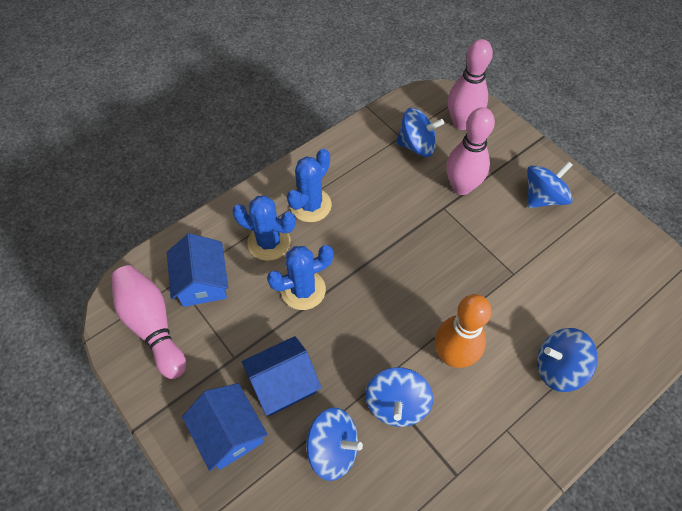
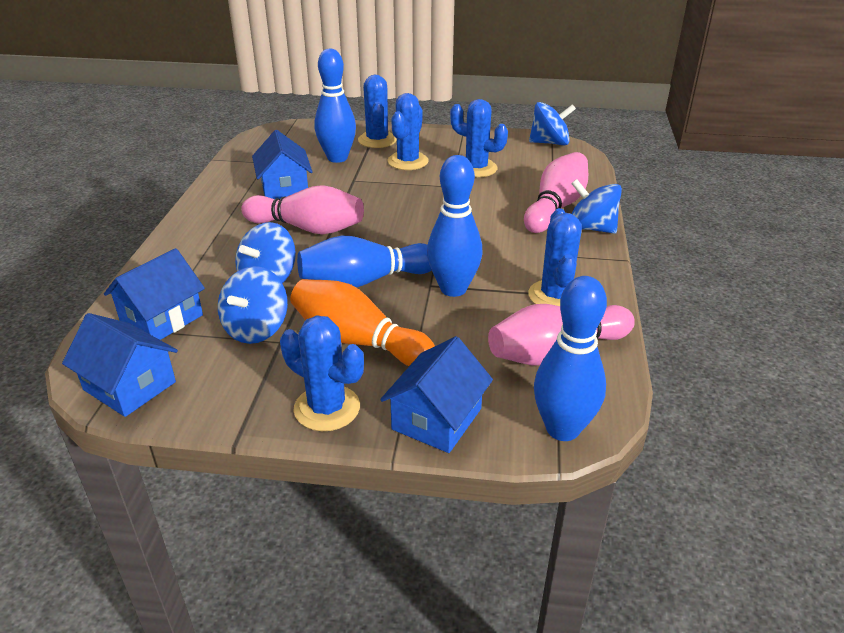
blue bowling pin: 0 -> 4
blue cactus: 3 -> 5
blue house: 3 -> 4
blue spinning top: 5 -> 4

